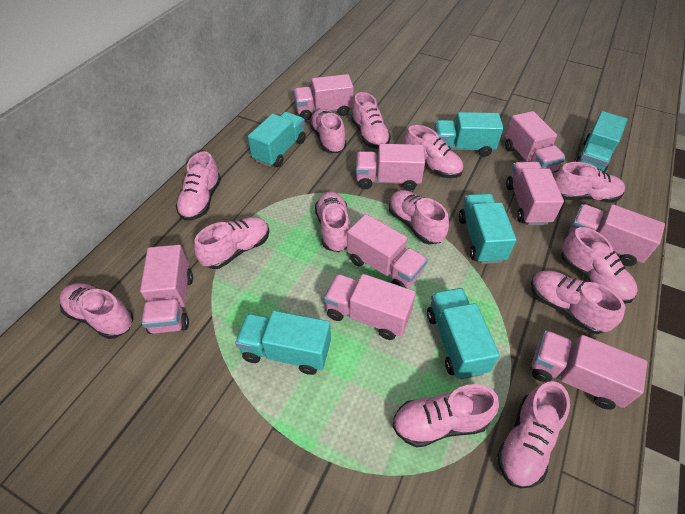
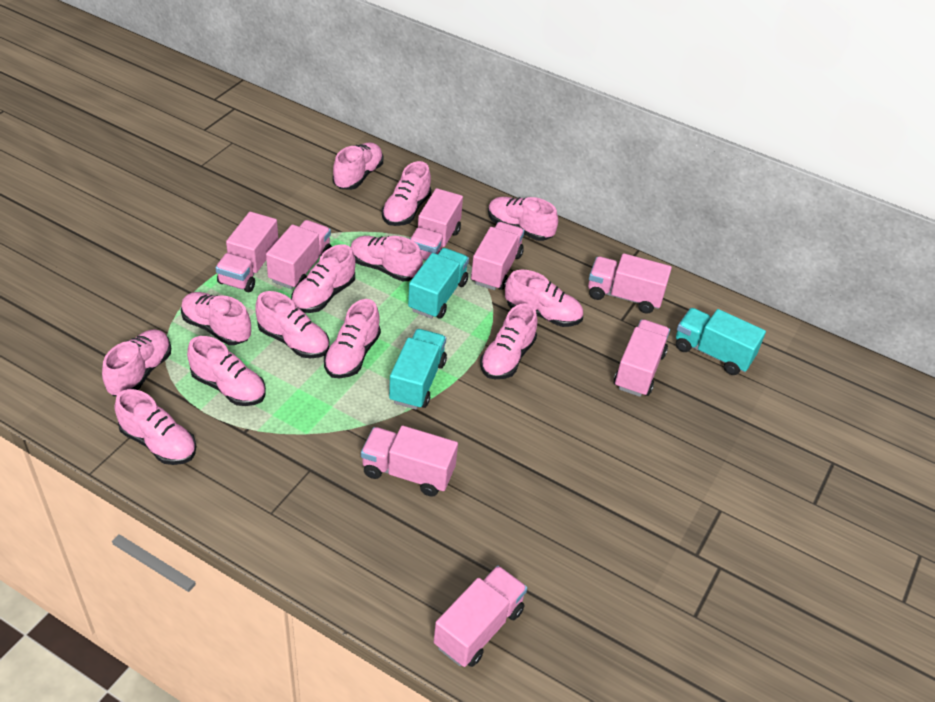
pink truck: 9 -> 8
turquoise truck: 6 -> 3

